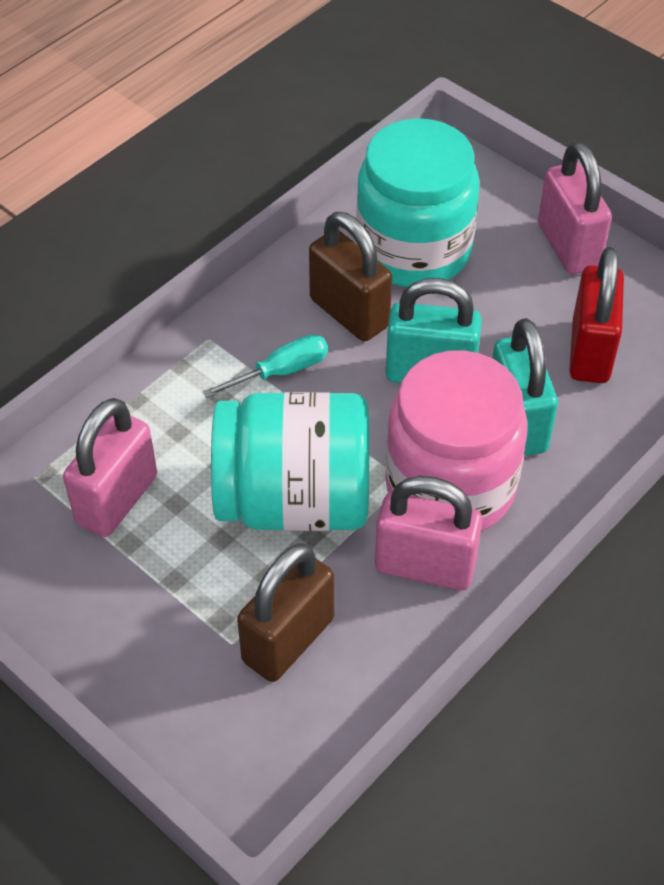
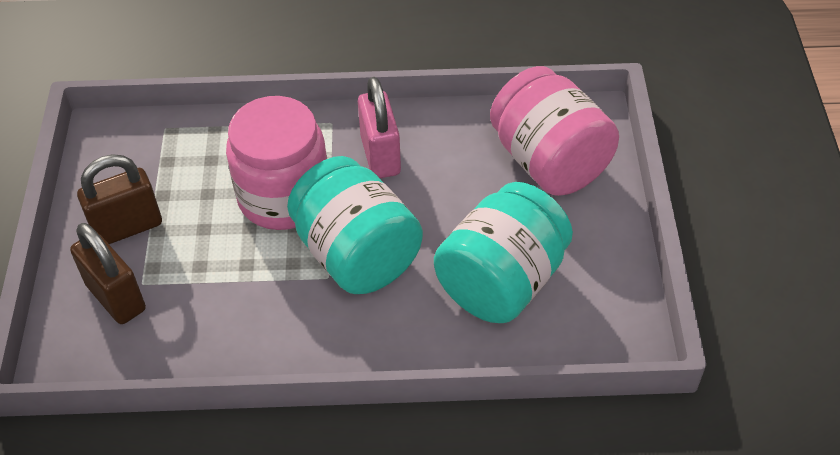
pink jar: 1 -> 2
pink padlock: 3 -> 1
red padlock: 1 -> 0
turquoise padlock: 2 -> 0
turquoise screwdriver: 1 -> 0

